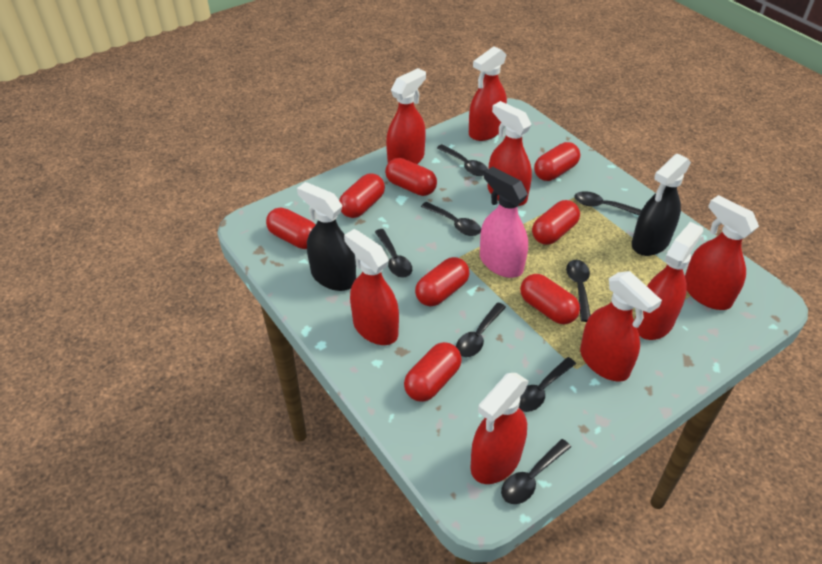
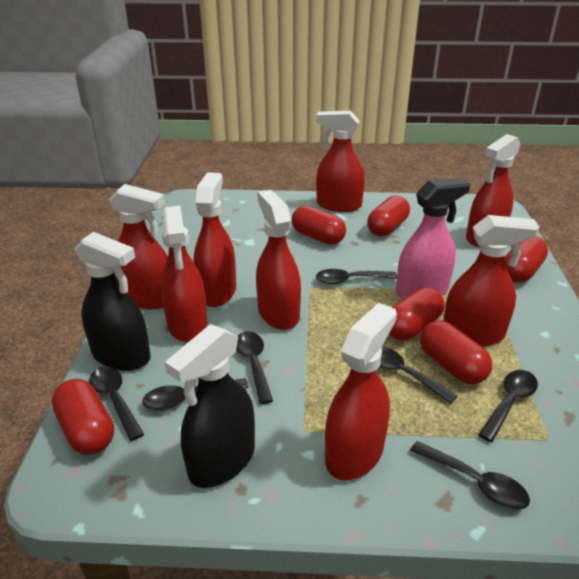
black spoon: 8 -> 7
red capsule: 8 -> 6

